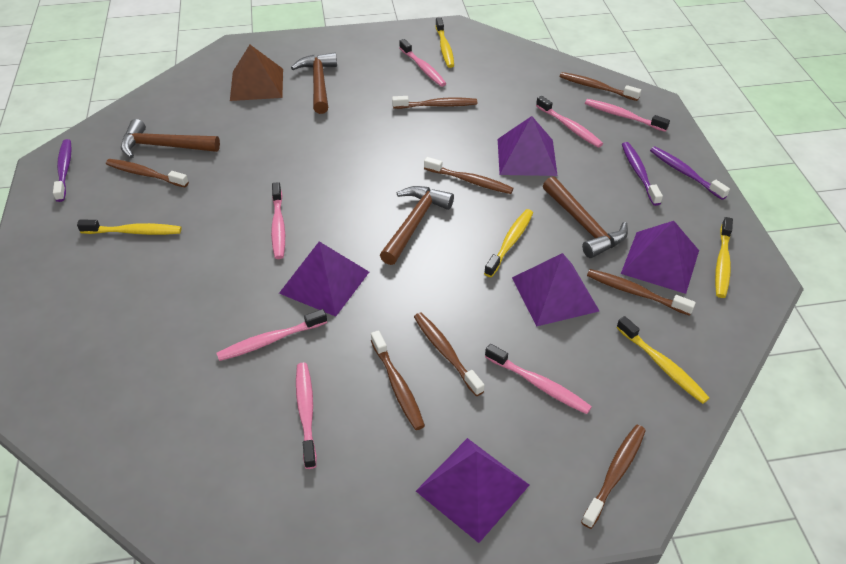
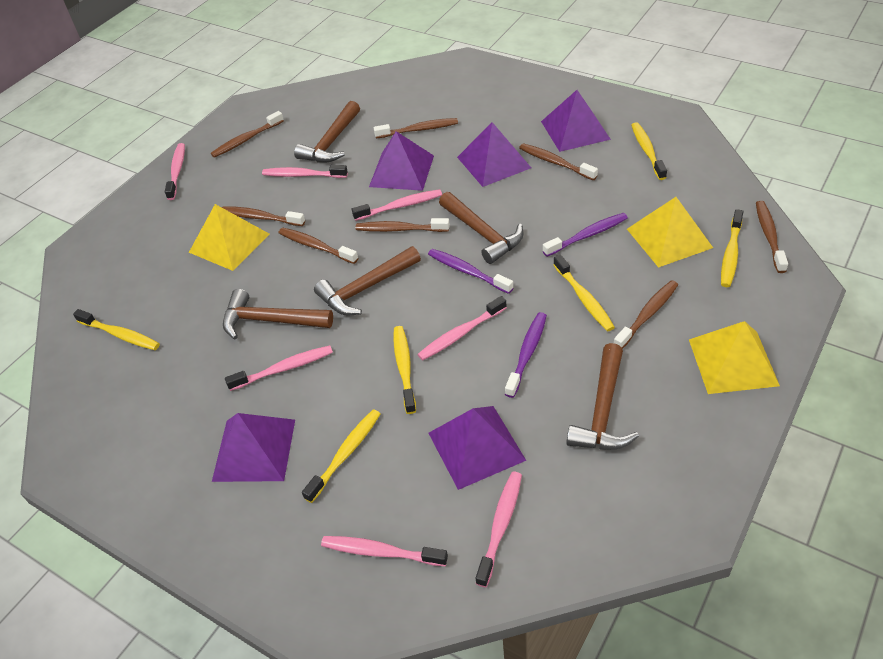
brown hammer: 4 -> 5
brown pyramid: 1 -> 0
yellow pyramid: 0 -> 3
yellow toothbrush: 5 -> 6

